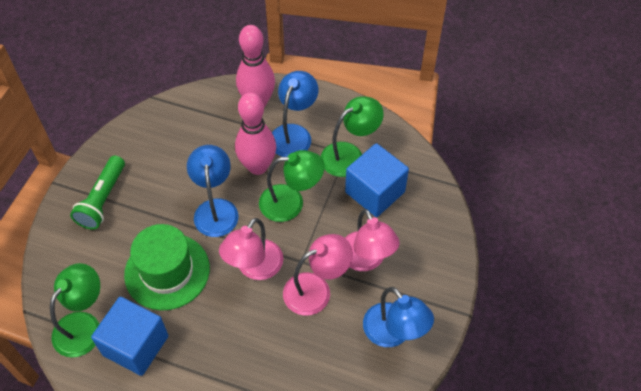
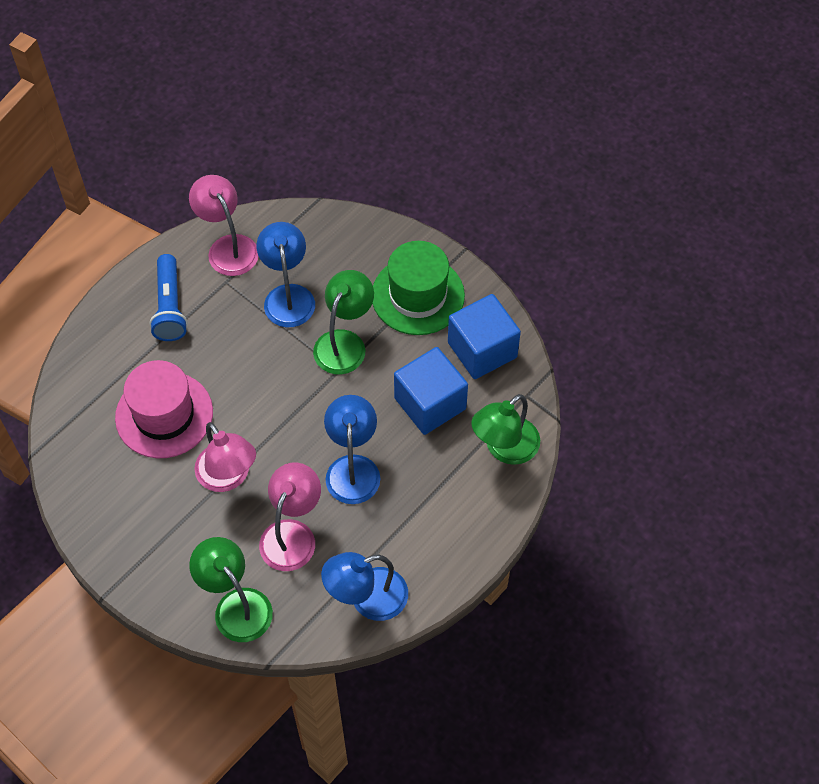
blue flashlight: 0 -> 1
green flashlight: 1 -> 0
pink bowling pin: 2 -> 0
pink hat: 0 -> 1

